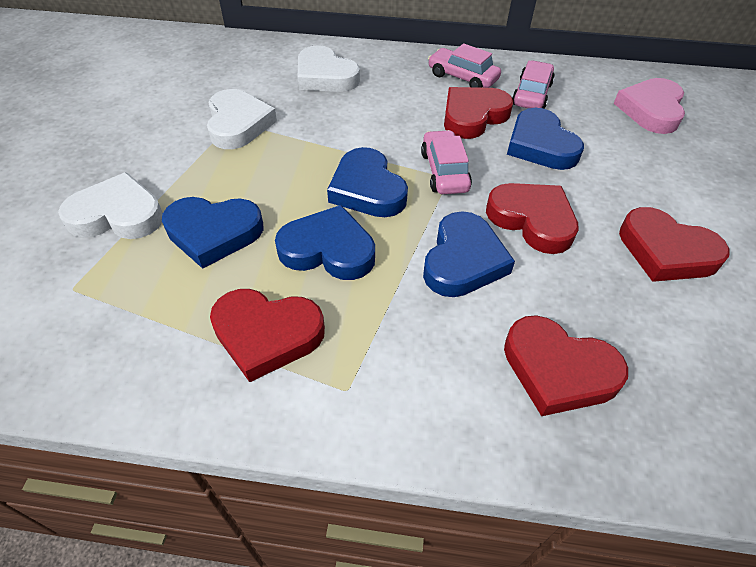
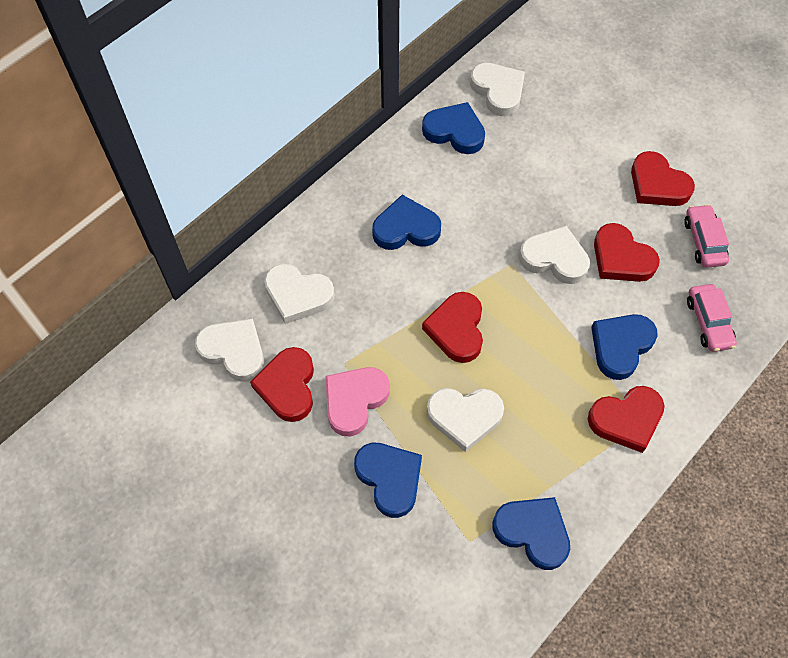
pink car: 3 -> 2
white heart: 3 -> 5

